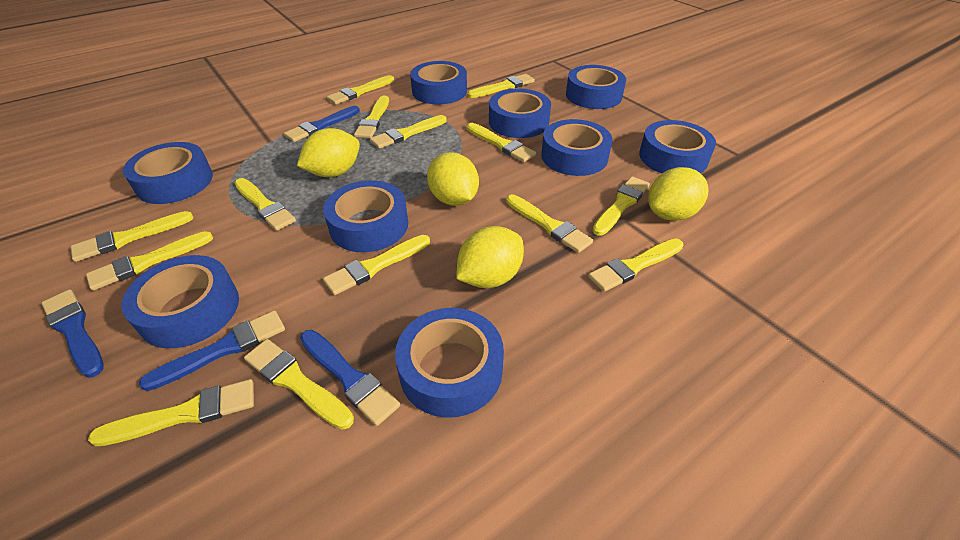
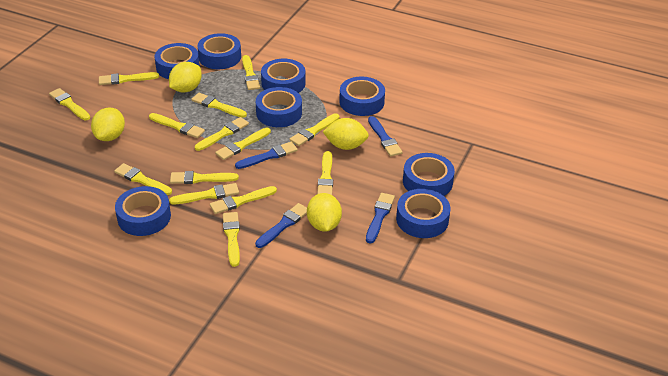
blue tape: 9 -> 8

